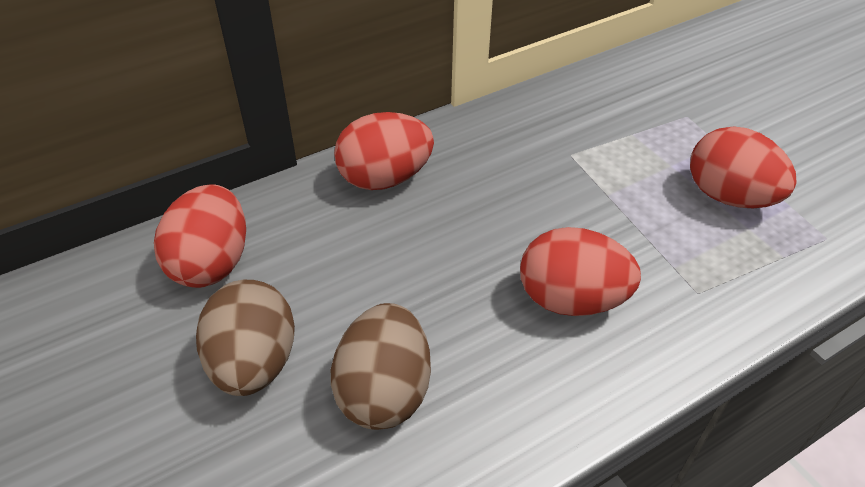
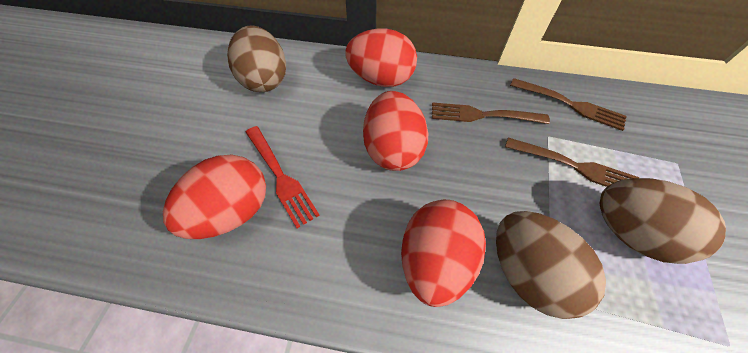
brown egg: 2 -> 3
brown fork: 0 -> 3
red fork: 0 -> 1

